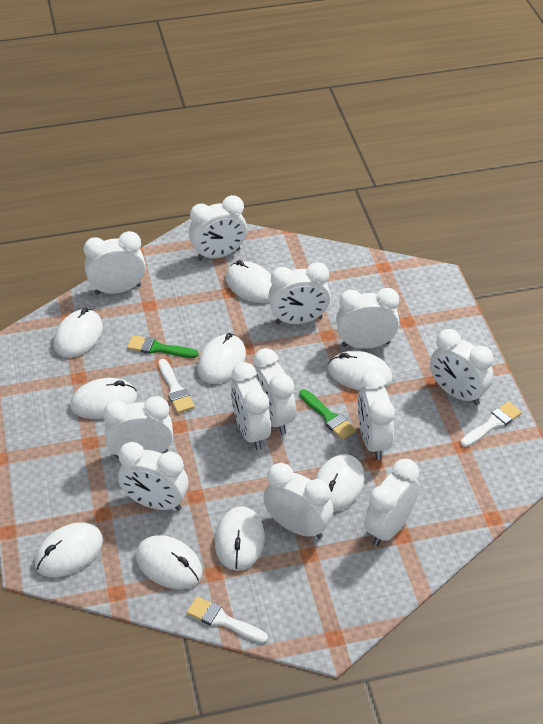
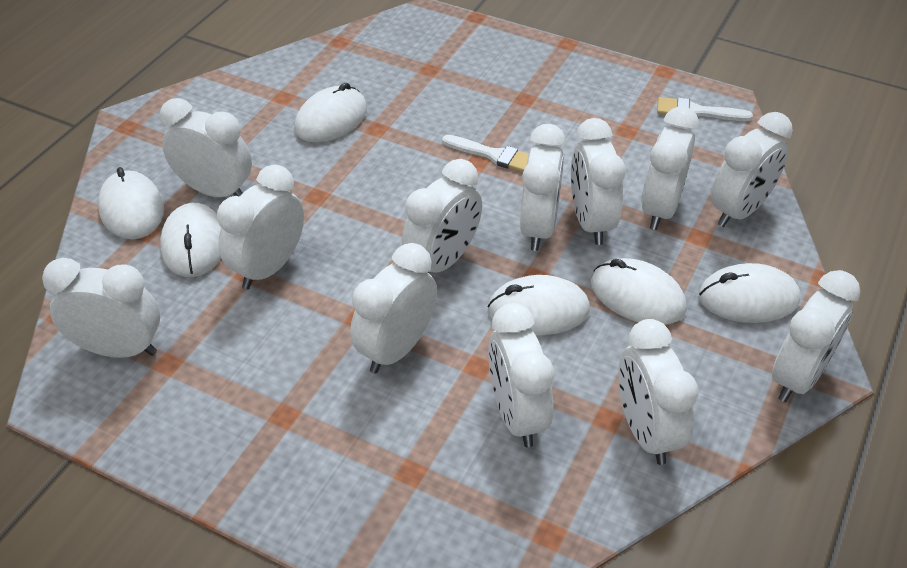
green brush: 2 -> 0
white brush: 3 -> 2
white mouse: 9 -> 6

